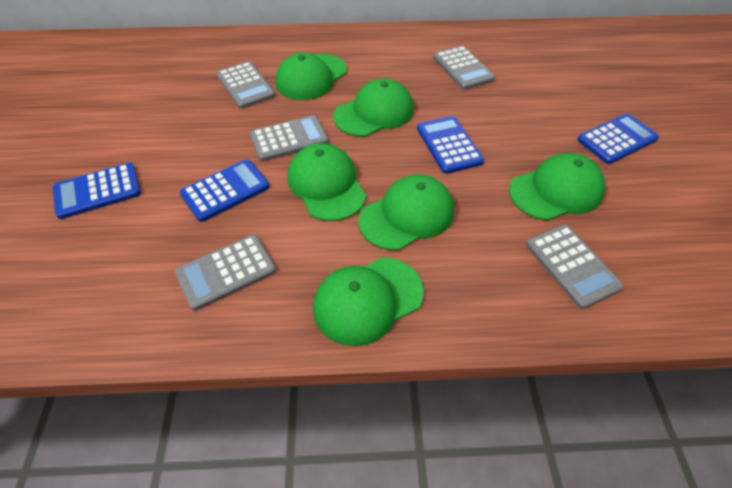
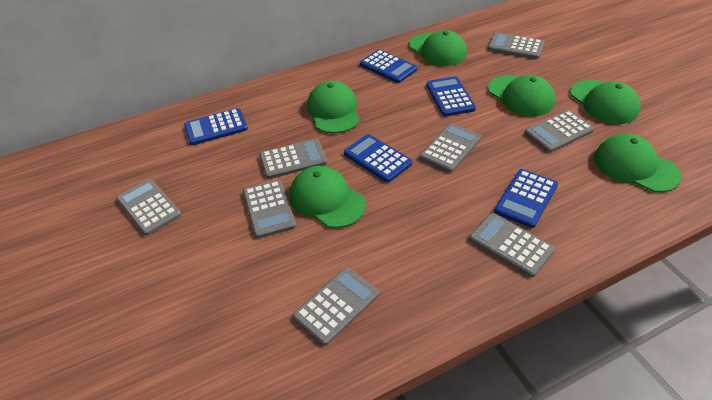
blue calculator: 4 -> 5
grey calculator: 5 -> 8

